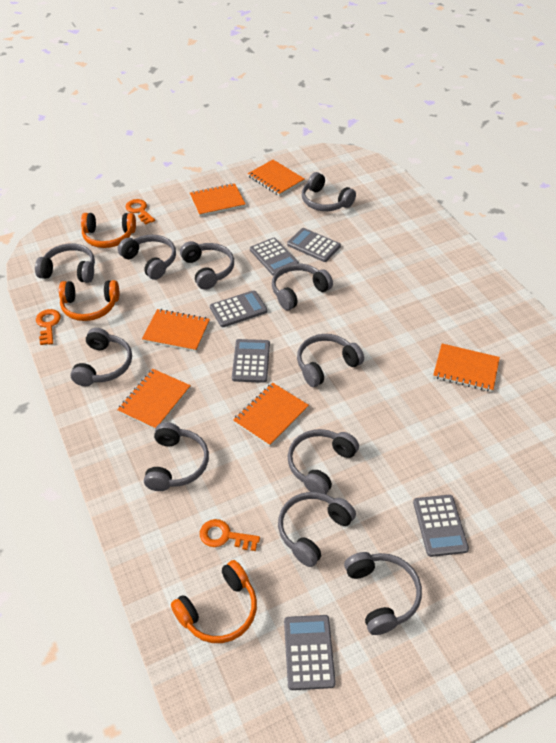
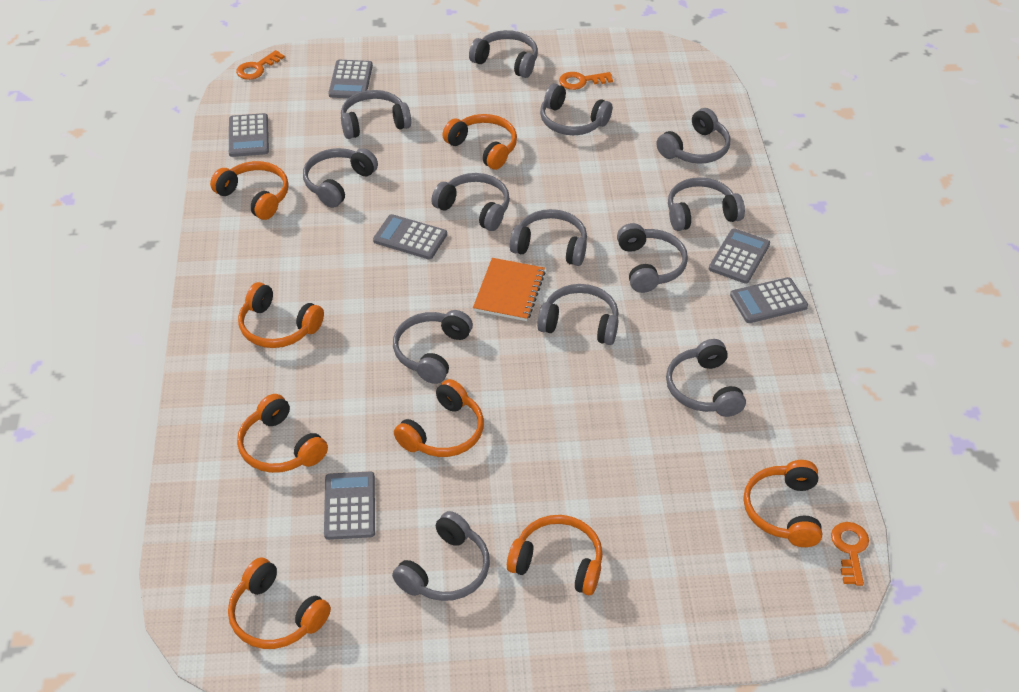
grey headphones: 11 -> 13
orange headphones: 3 -> 8
orange notebook: 6 -> 1

